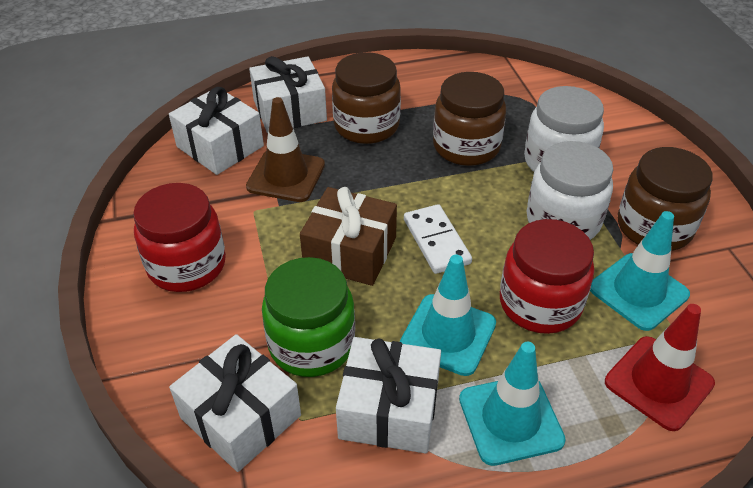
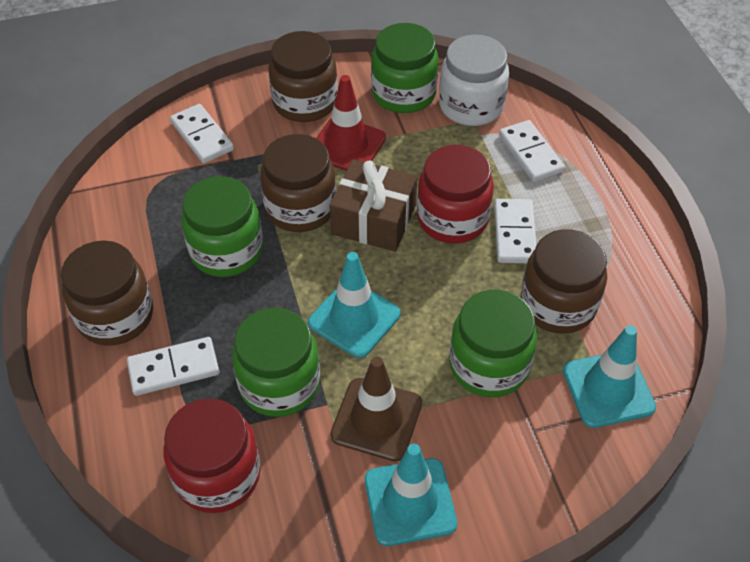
brown jar: 3 -> 4
green jar: 1 -> 4
white domino: 1 -> 4
white gift: 4 -> 0
white jar: 2 -> 1

